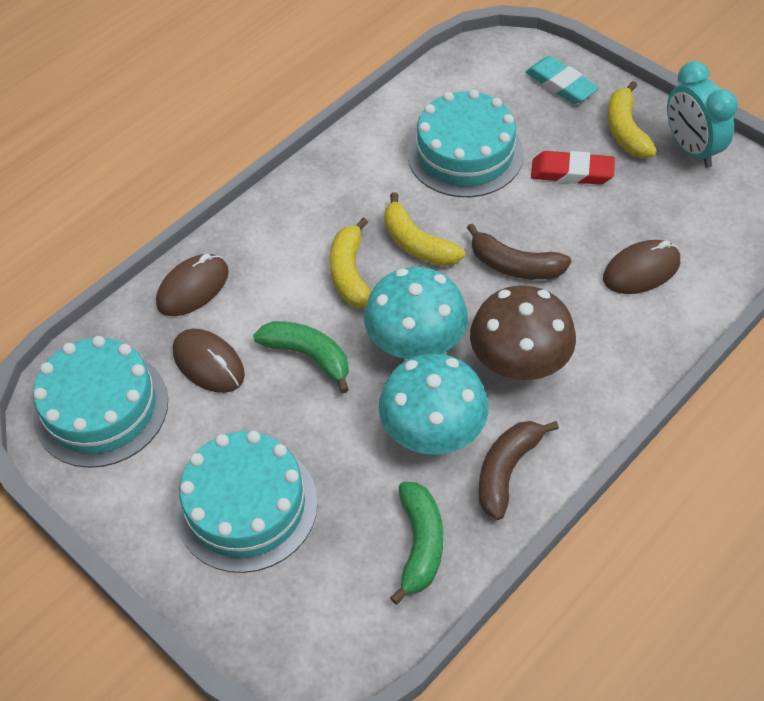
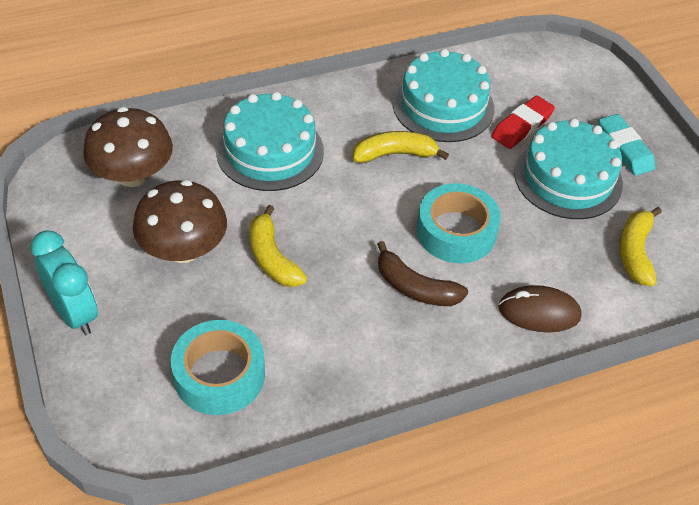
brown banana: 2 -> 1
brown mouse: 3 -> 1
brown mushroom: 1 -> 2
green banana: 2 -> 0
turquoise mushroom: 2 -> 0
turquoise tape: 0 -> 2

